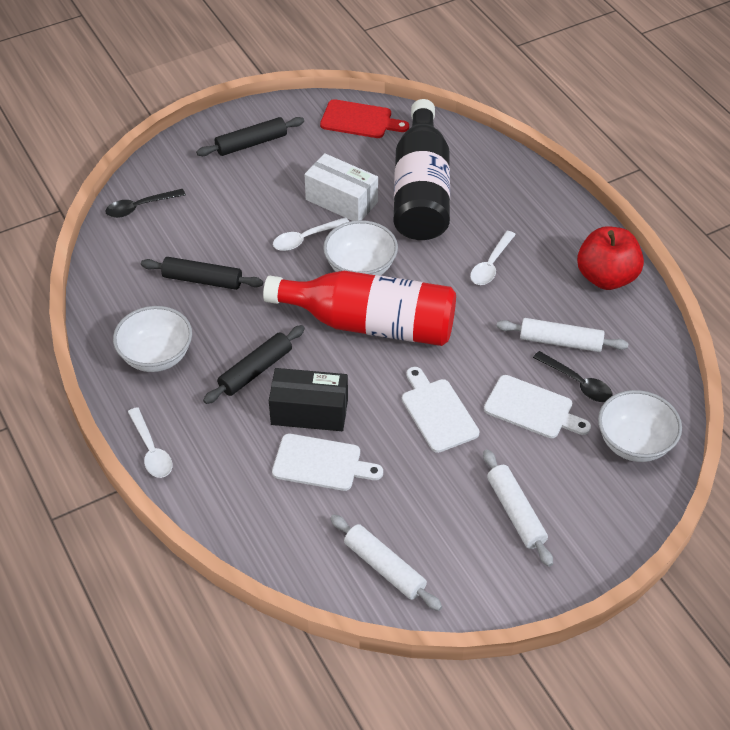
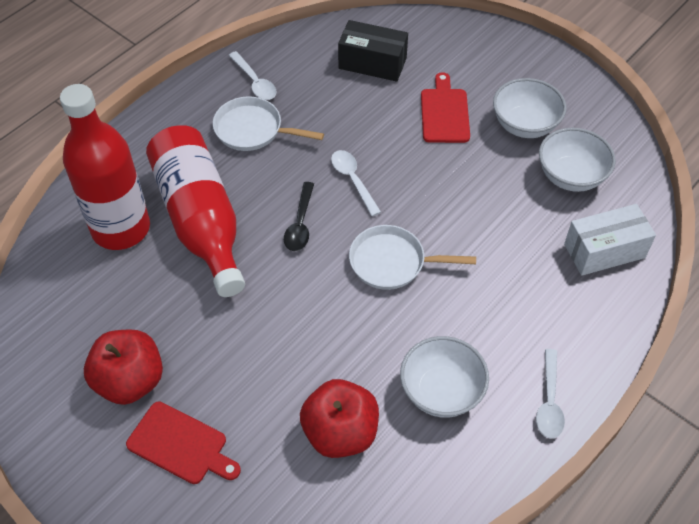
black bottle: 1 -> 0
black rolling pin: 3 -> 0
black spoon: 2 -> 1
red apple: 1 -> 2
red bottle: 1 -> 2
red cutting board: 1 -> 2
white cutting board: 3 -> 0
white pan: 0 -> 2
white rolling pin: 3 -> 0

